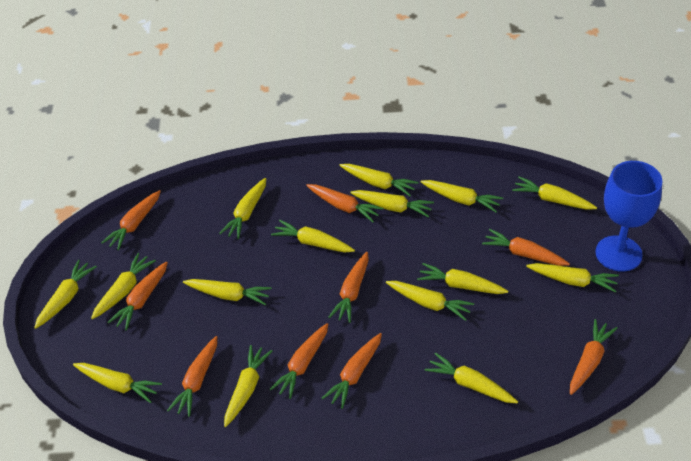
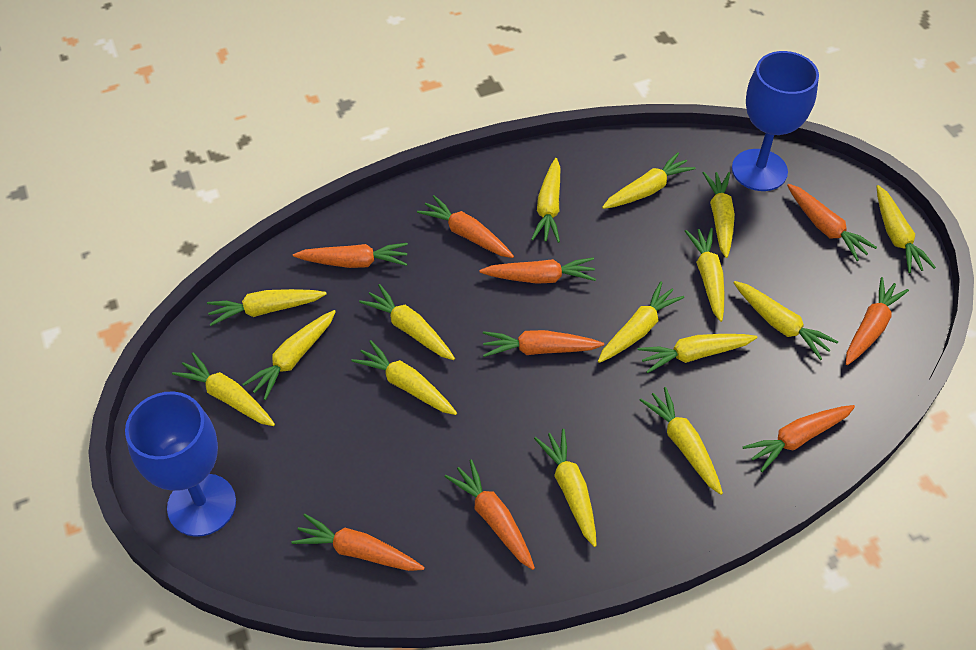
blue goblet: 1 -> 2

